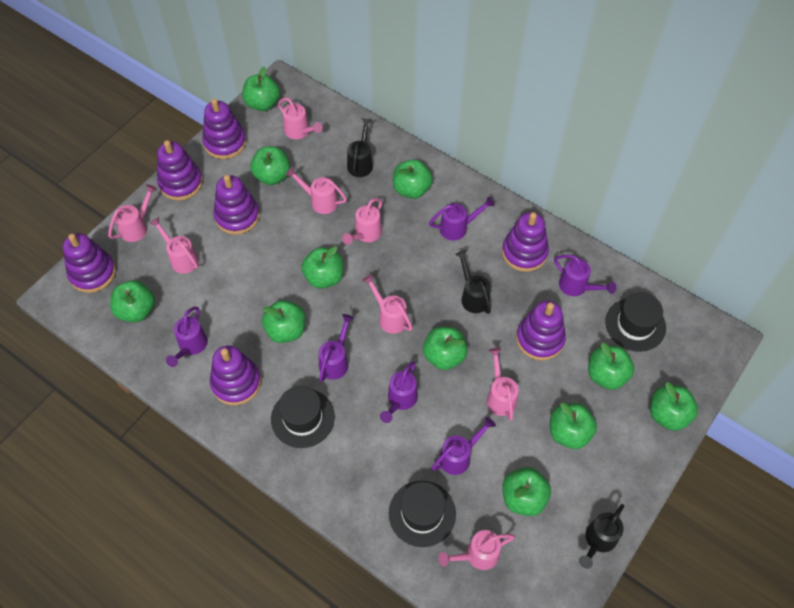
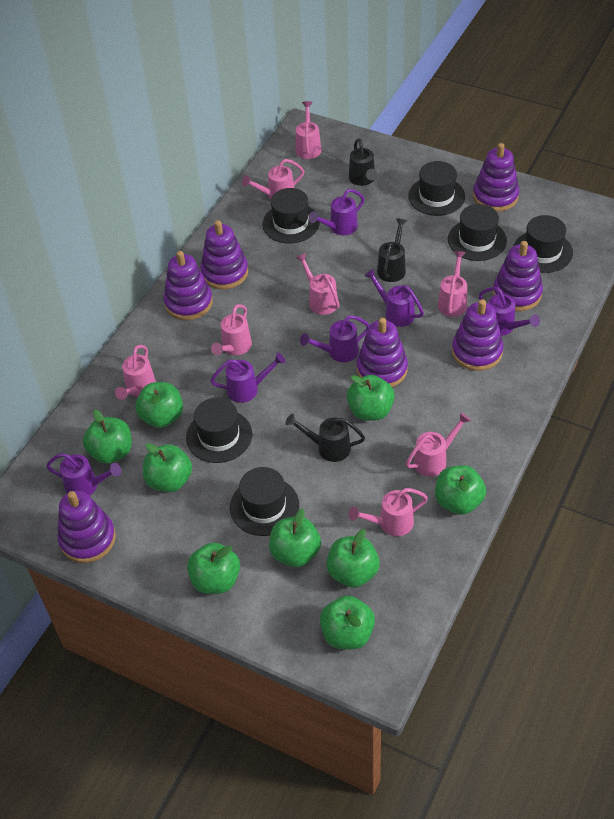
black hat: 3 -> 6
green apple: 11 -> 9

